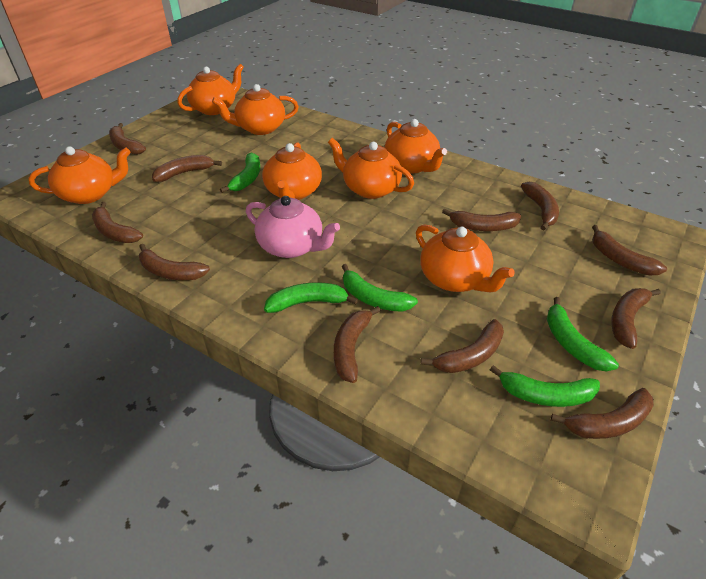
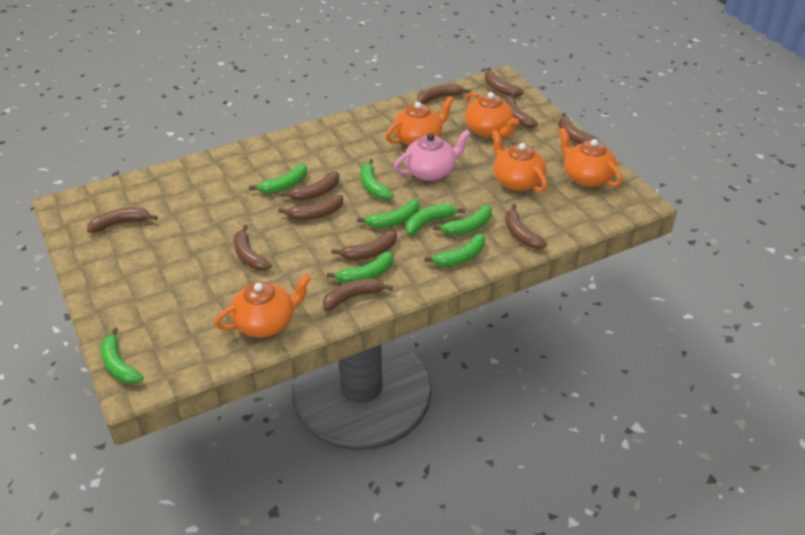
green banana: 5 -> 8
orange teapot: 7 -> 5

